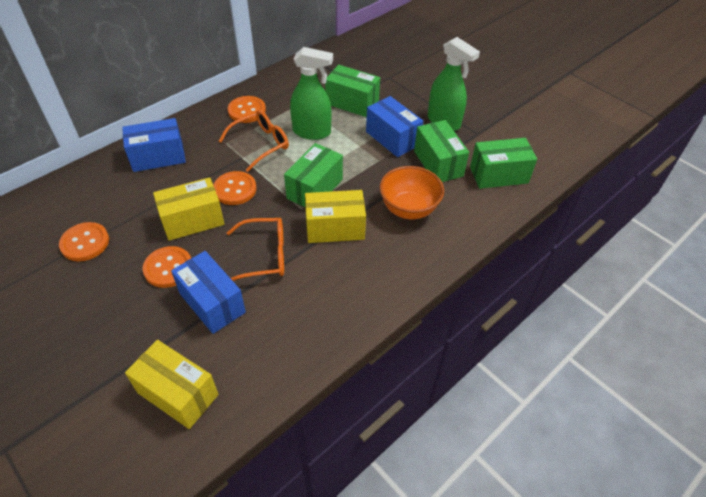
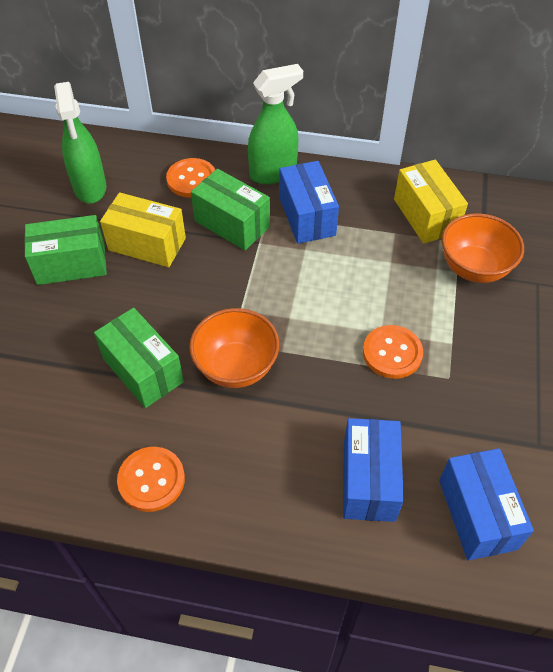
green box: 4 -> 3
orange bowl: 1 -> 2
orange button: 4 -> 3
orange glasses: 2 -> 0
yellow box: 3 -> 2

